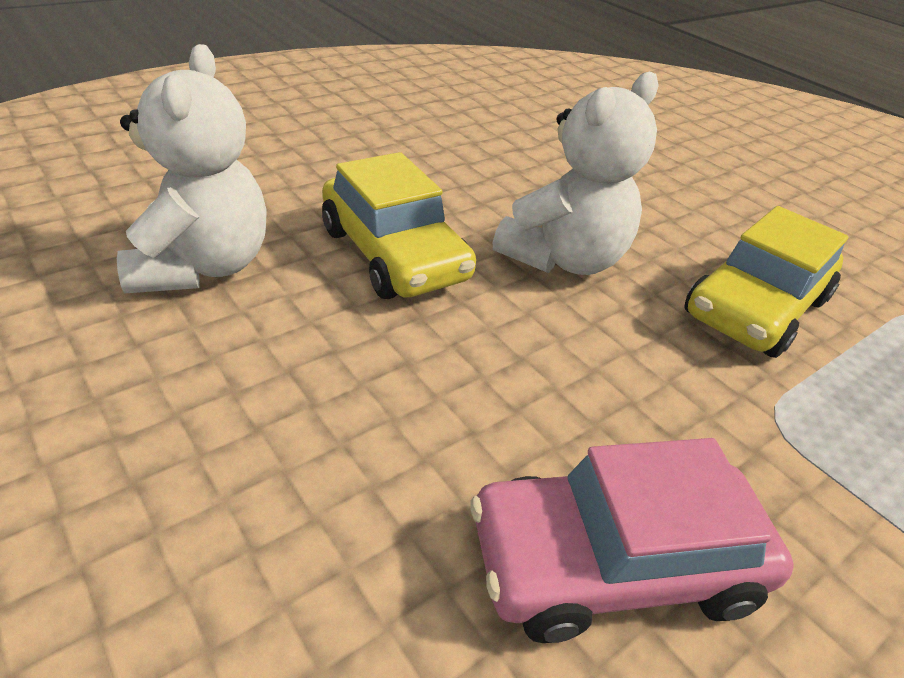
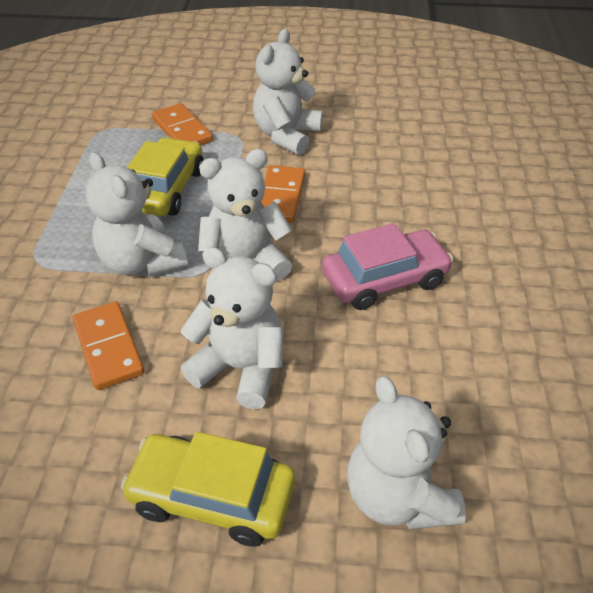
orange domino: 0 -> 3
white teddy bear: 2 -> 5

